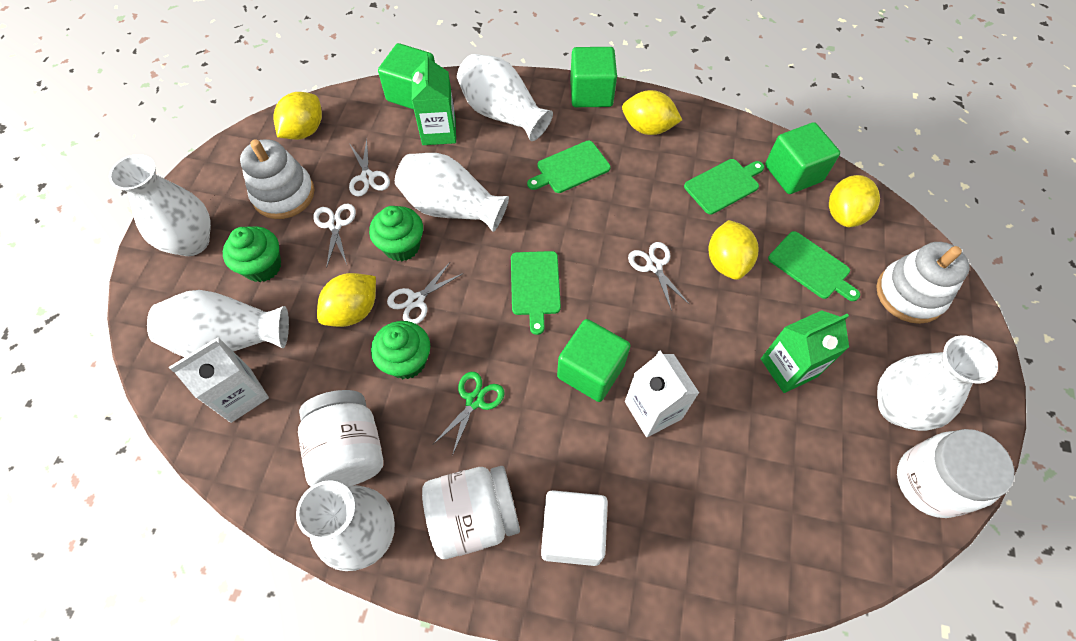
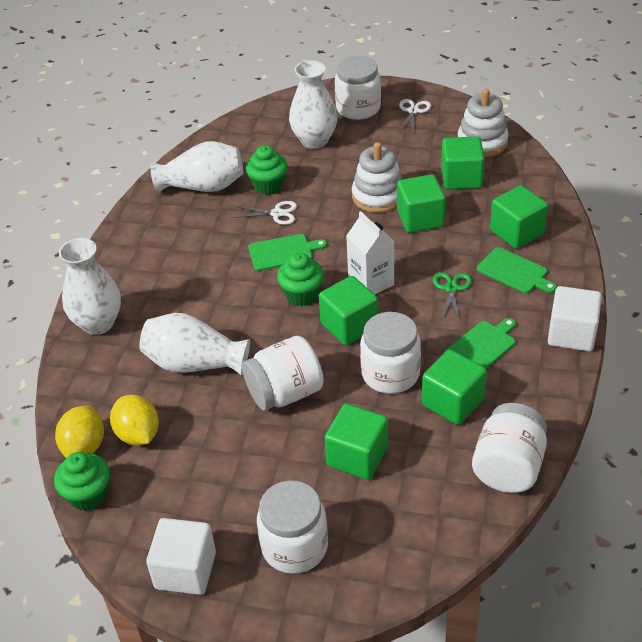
green carton: 2 -> 0
green cube: 4 -> 6
green cutting board: 4 -> 3
white carton: 2 -> 1
white cube: 1 -> 2
white jar: 3 -> 5
white scissors: 4 -> 2
white vase: 6 -> 4
yellow lemon: 5 -> 2

